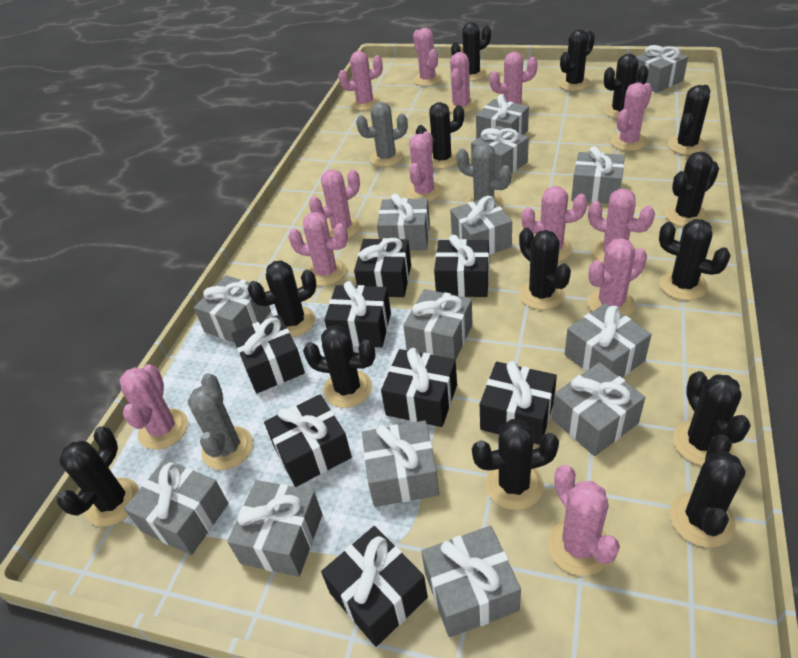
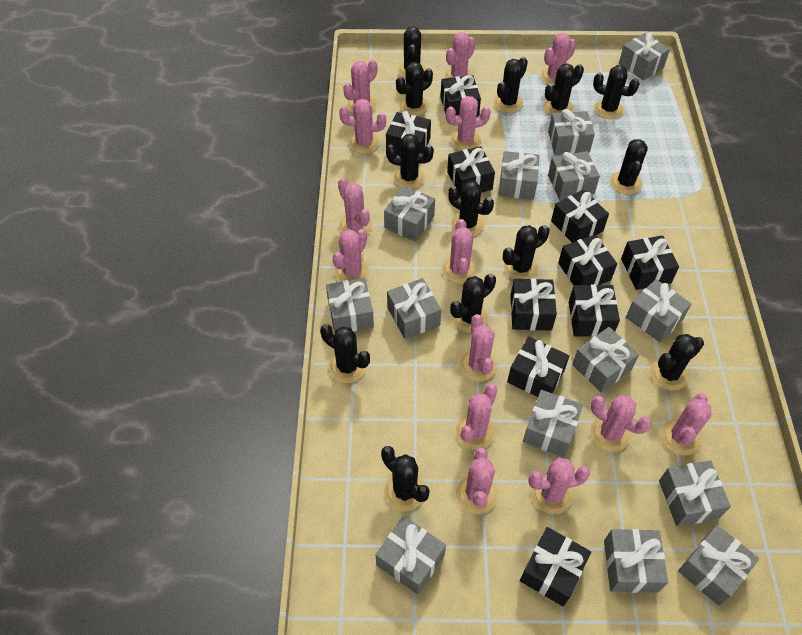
black cactus: 14 -> 13
black gift: 8 -> 10
grey cactus: 3 -> 0
pink cactus: 13 -> 14

